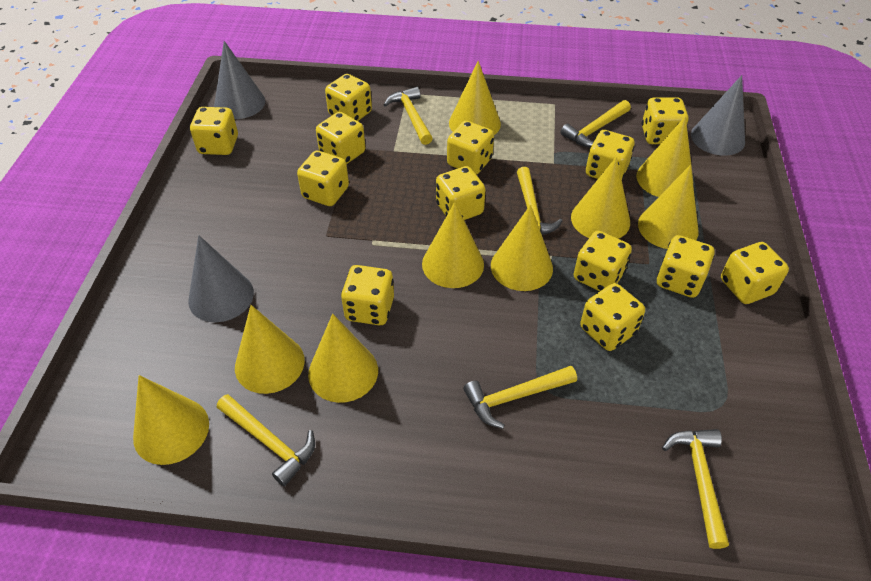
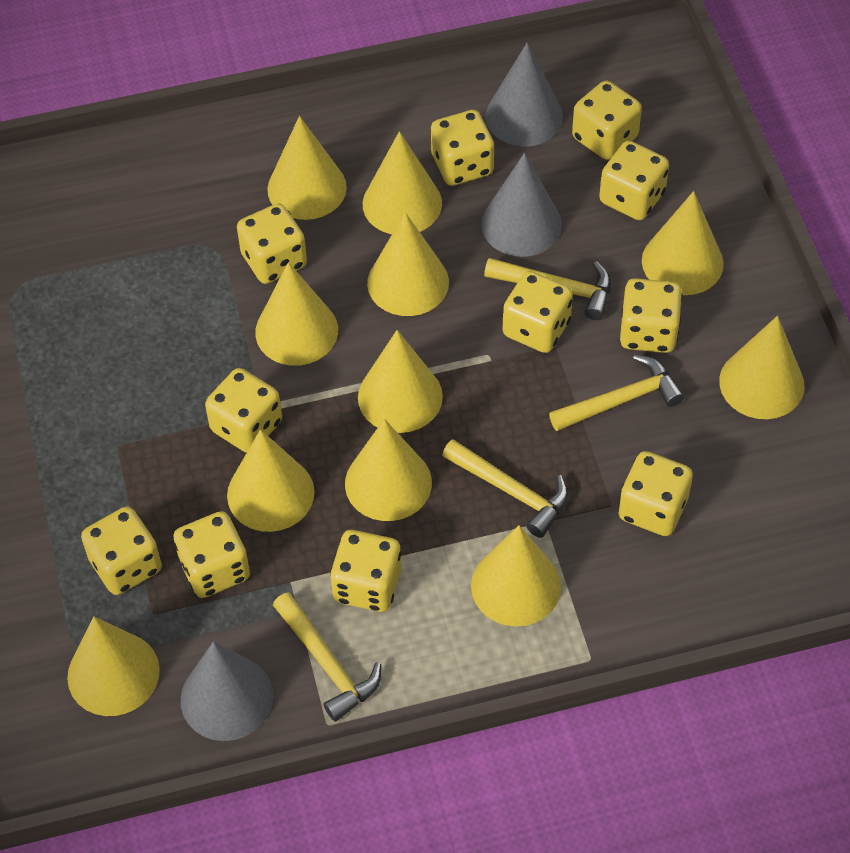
yellow cone: 9 -> 11
yellow dice: 13 -> 11
yellow hammer: 6 -> 4

